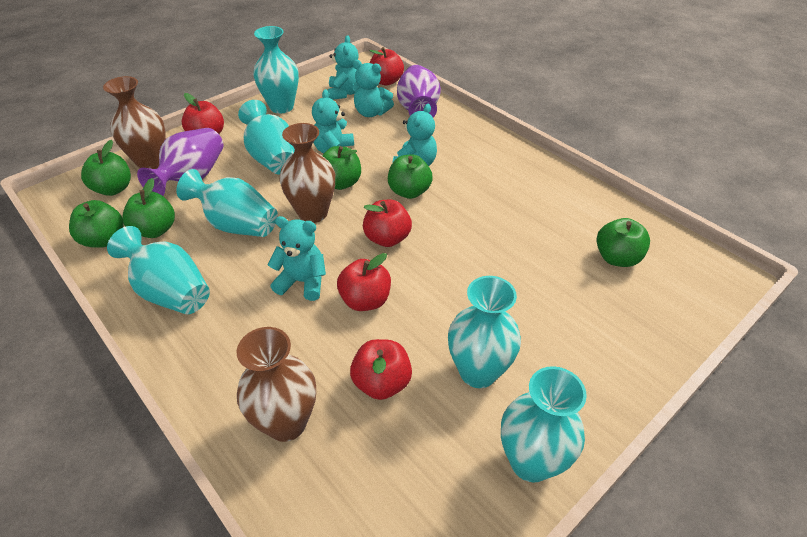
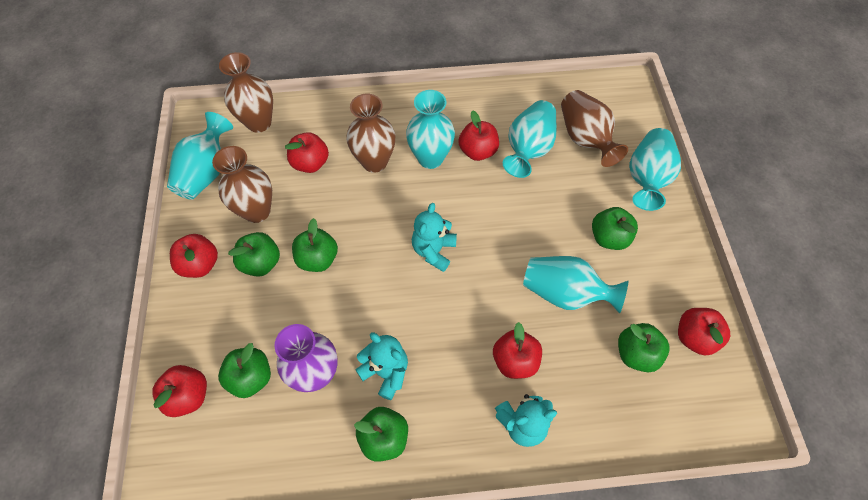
brown vase: 3 -> 4
purple vase: 2 -> 1
red apple: 5 -> 6
turquoise teddy bear: 5 -> 3
turquoise vase: 6 -> 5

